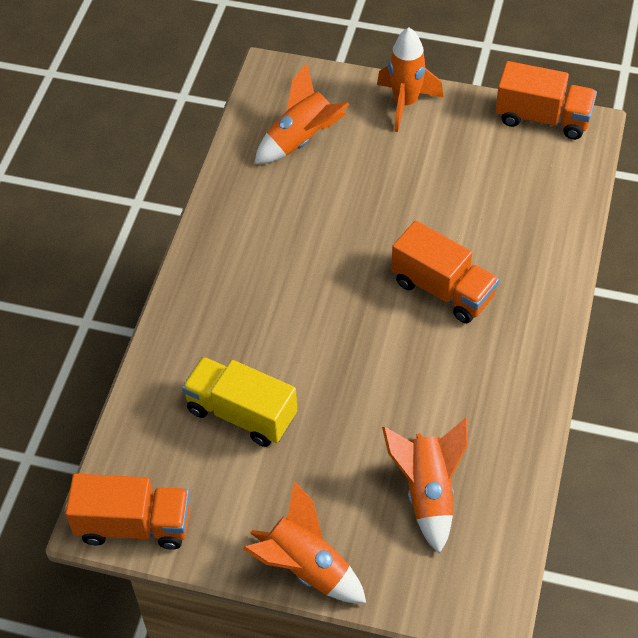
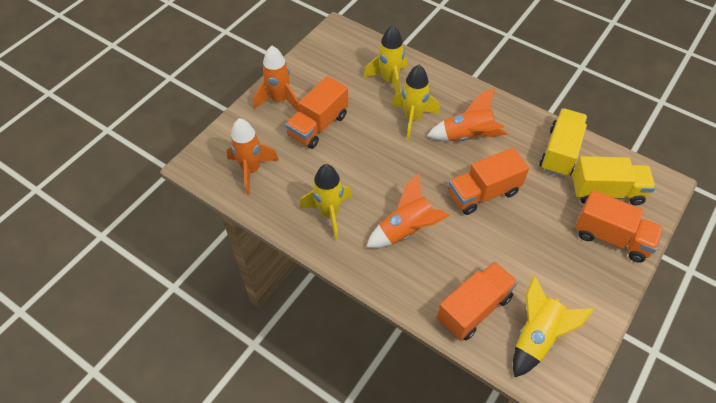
orange truck: 3 -> 4
yellow rocket: 0 -> 4
yellow truck: 1 -> 2

